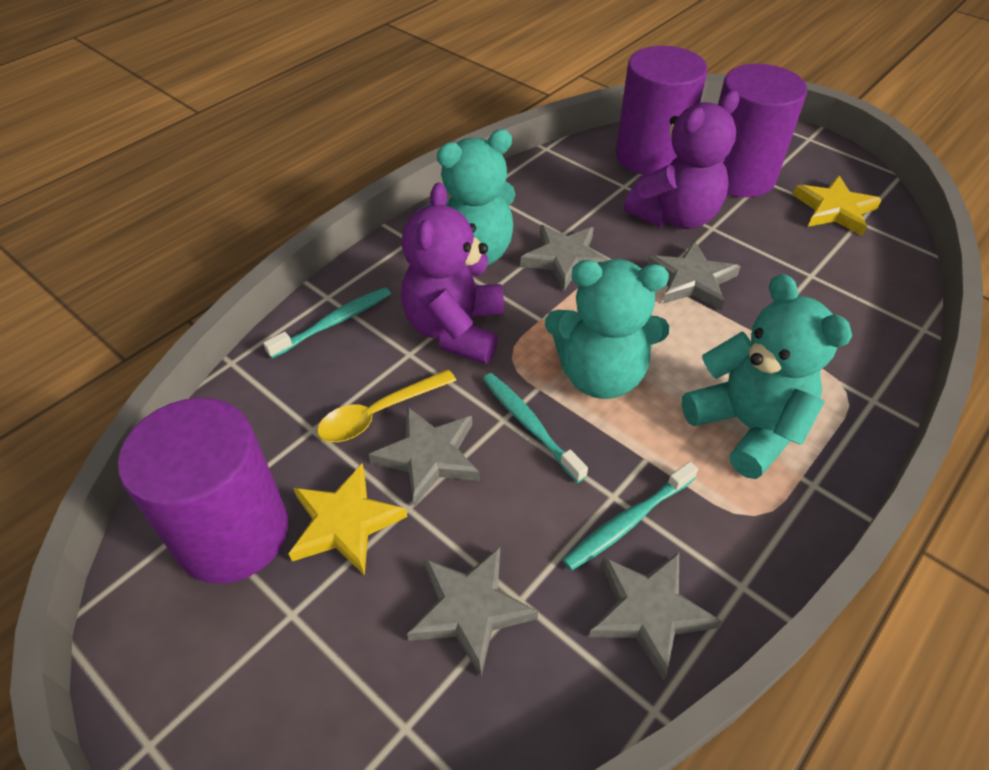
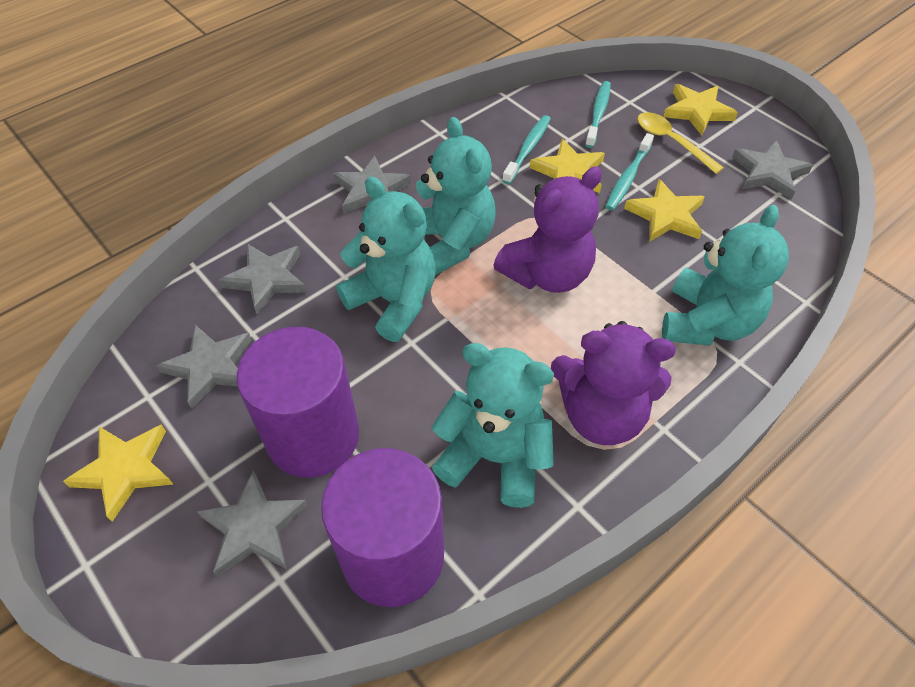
purple cylinder: 3 -> 2
turquoise teddy bear: 3 -> 4
yellow star: 2 -> 4

